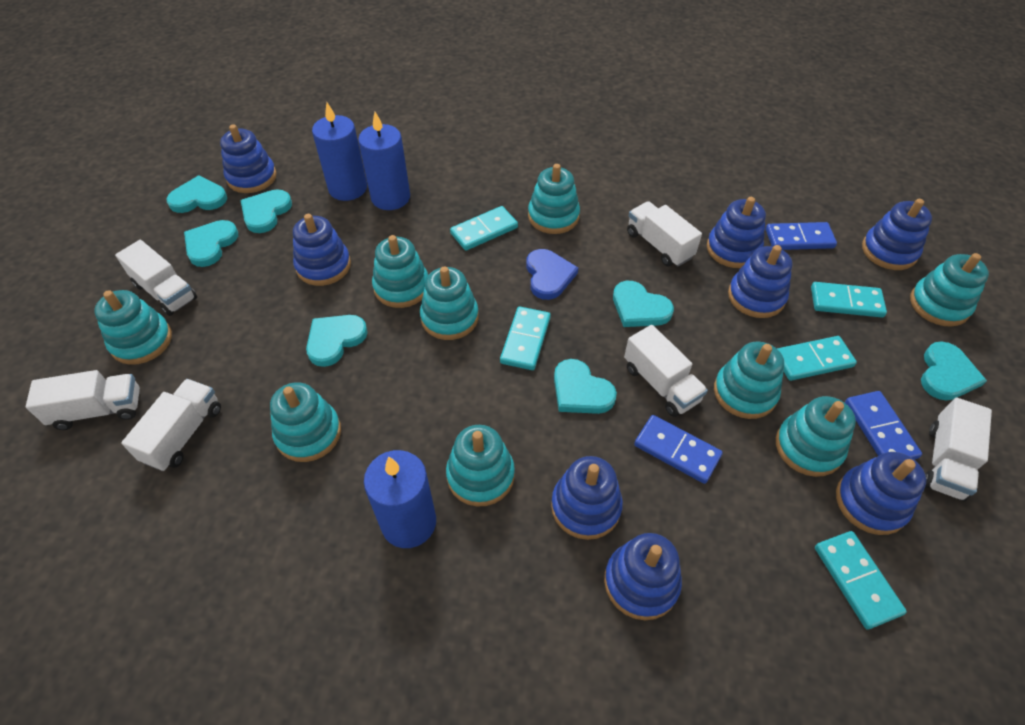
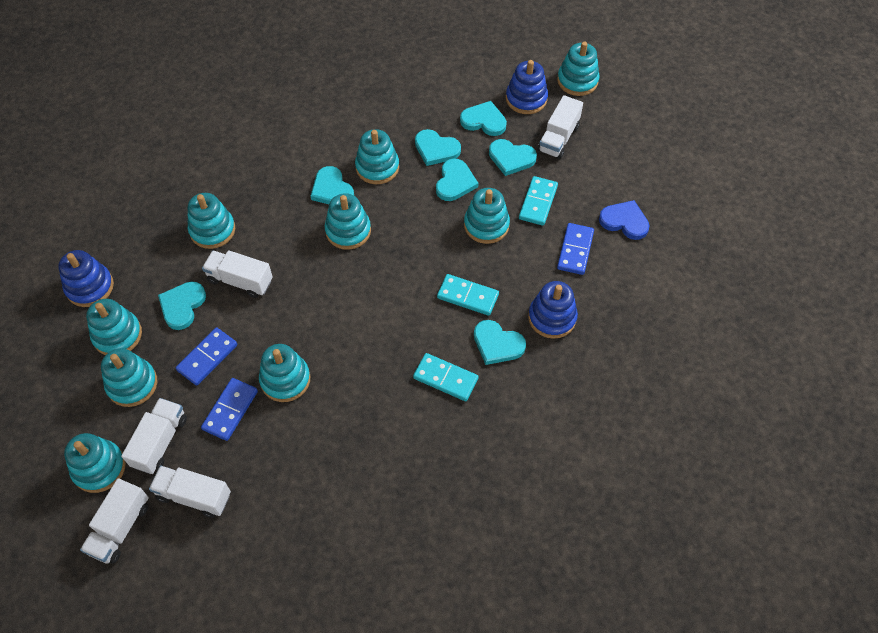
blue candle: 3 -> 0
blue stacking toy: 8 -> 3
turquoise domino: 5 -> 3
white truck: 6 -> 5

